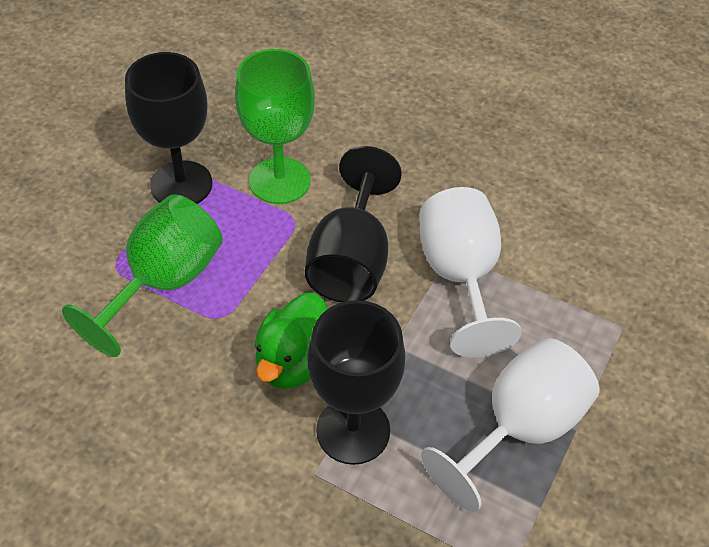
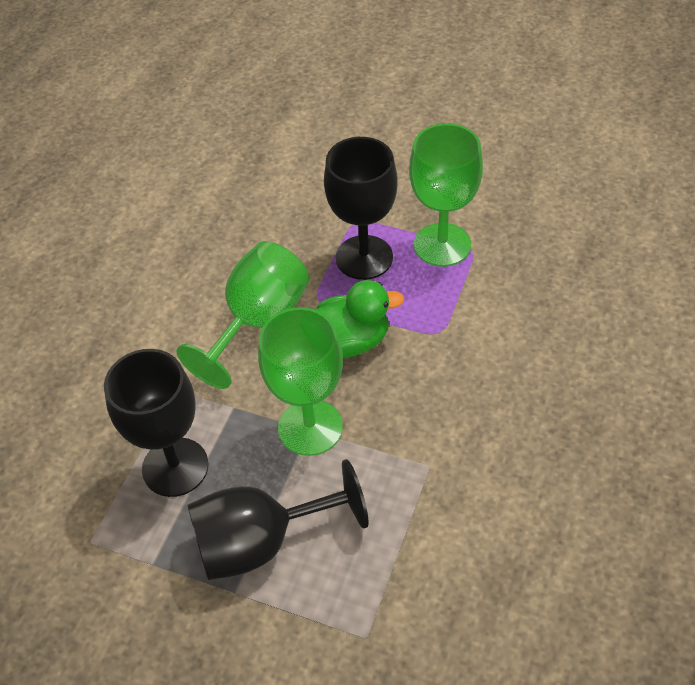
green goblet: 2 -> 3
white goblet: 2 -> 0

